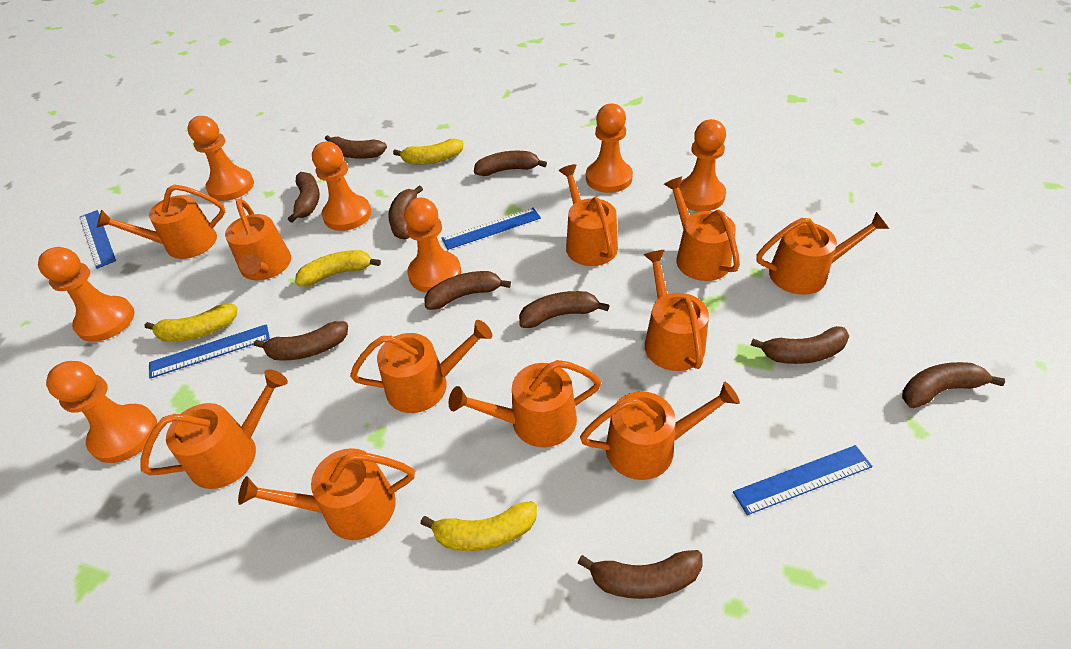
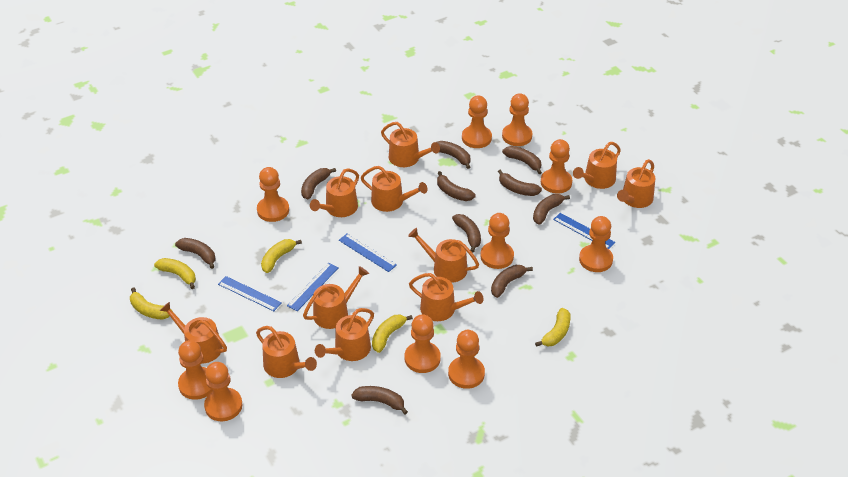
orange pawn: 7 -> 10
yellow banana: 4 -> 5

